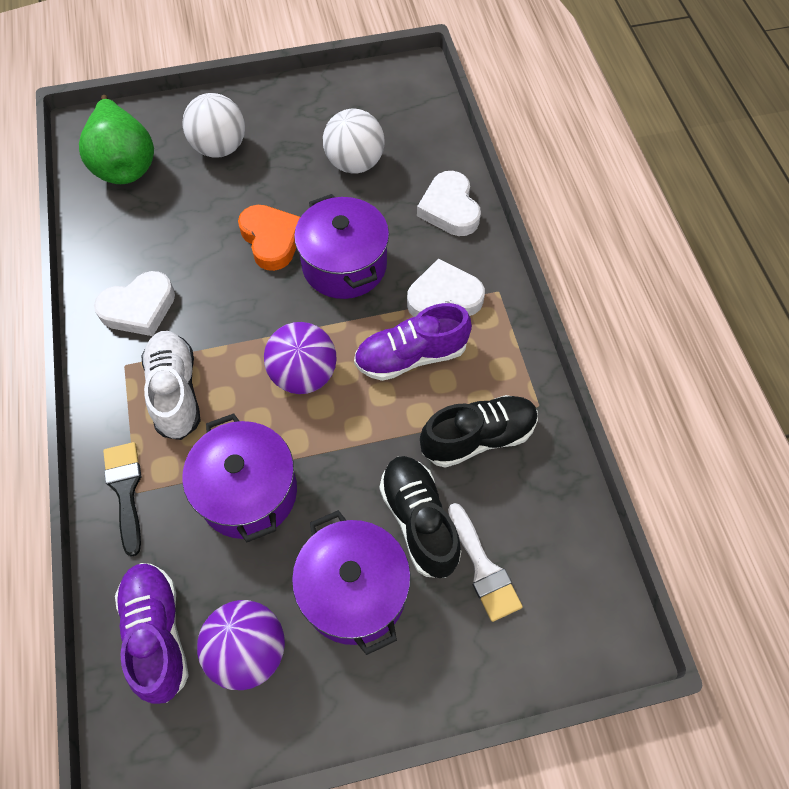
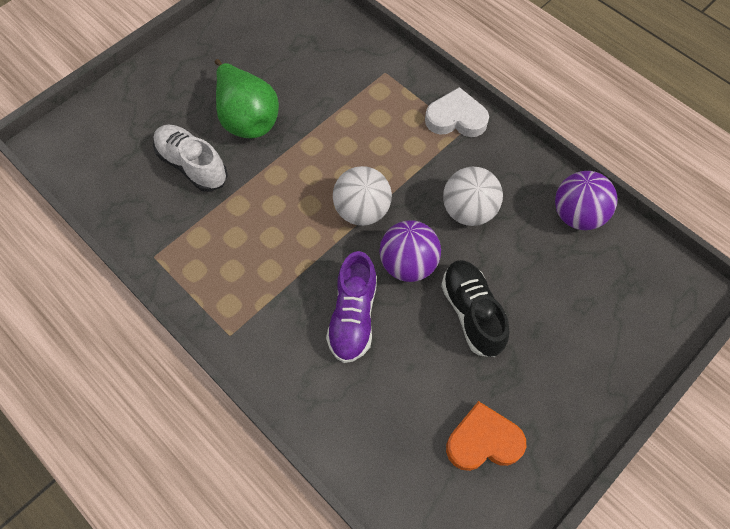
black brush: 1 -> 0
black shoe: 2 -> 1
purple pot: 3 -> 0
purple shoe: 2 -> 1
white brush: 1 -> 0
white heart: 3 -> 1

